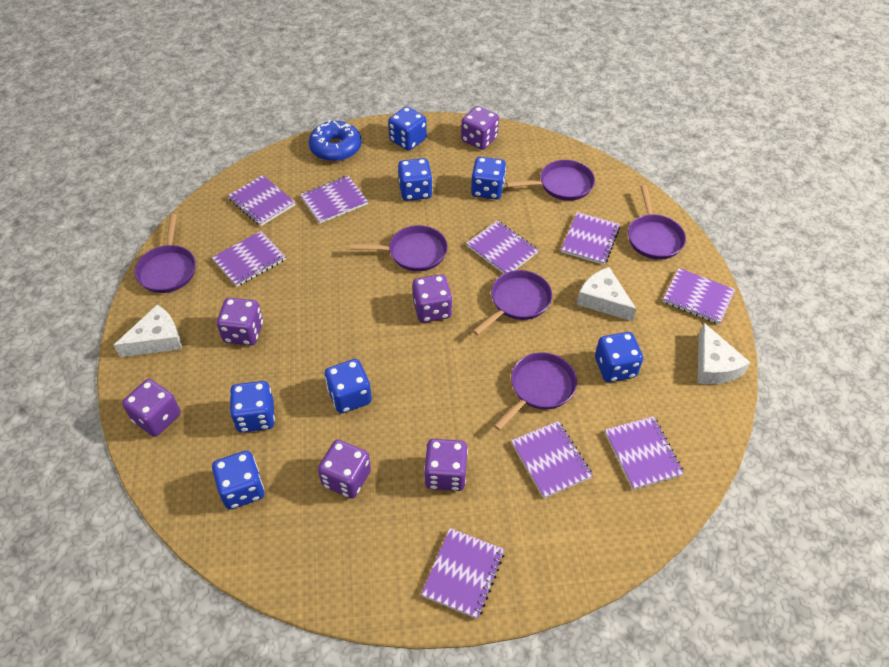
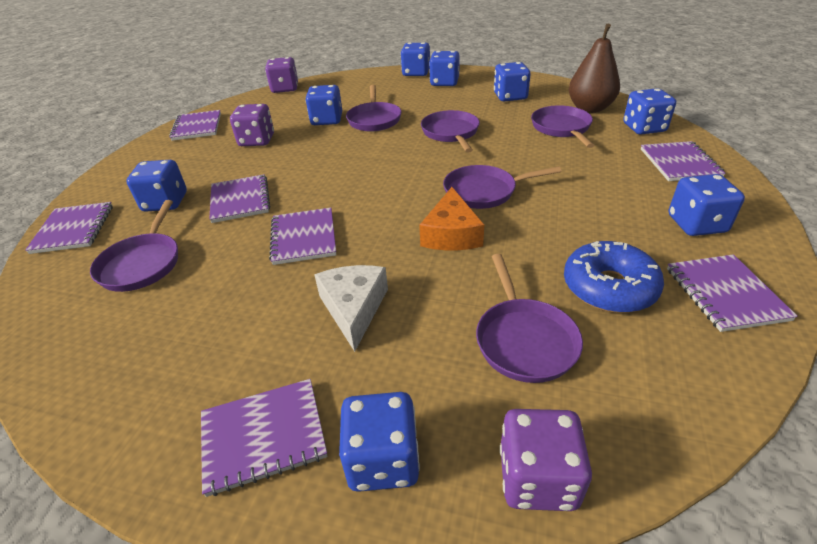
blue dice: 7 -> 8
brown pear: 0 -> 1
orange cheese: 0 -> 1
purple dice: 6 -> 3
purple notebook: 9 -> 7
white cheese: 3 -> 1

